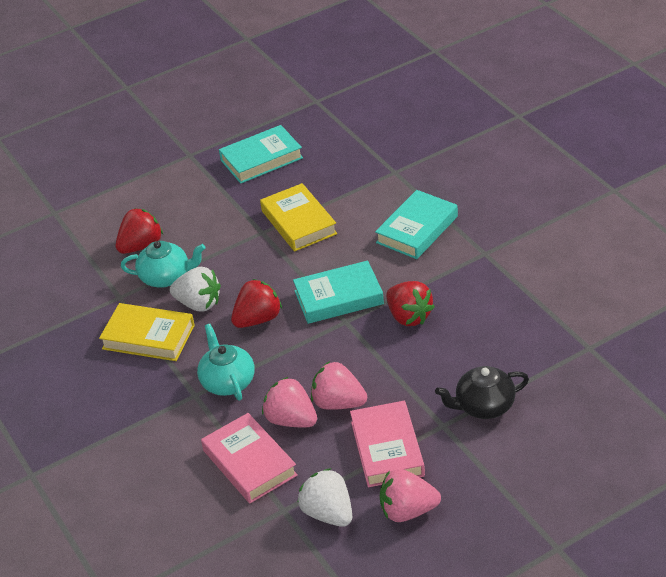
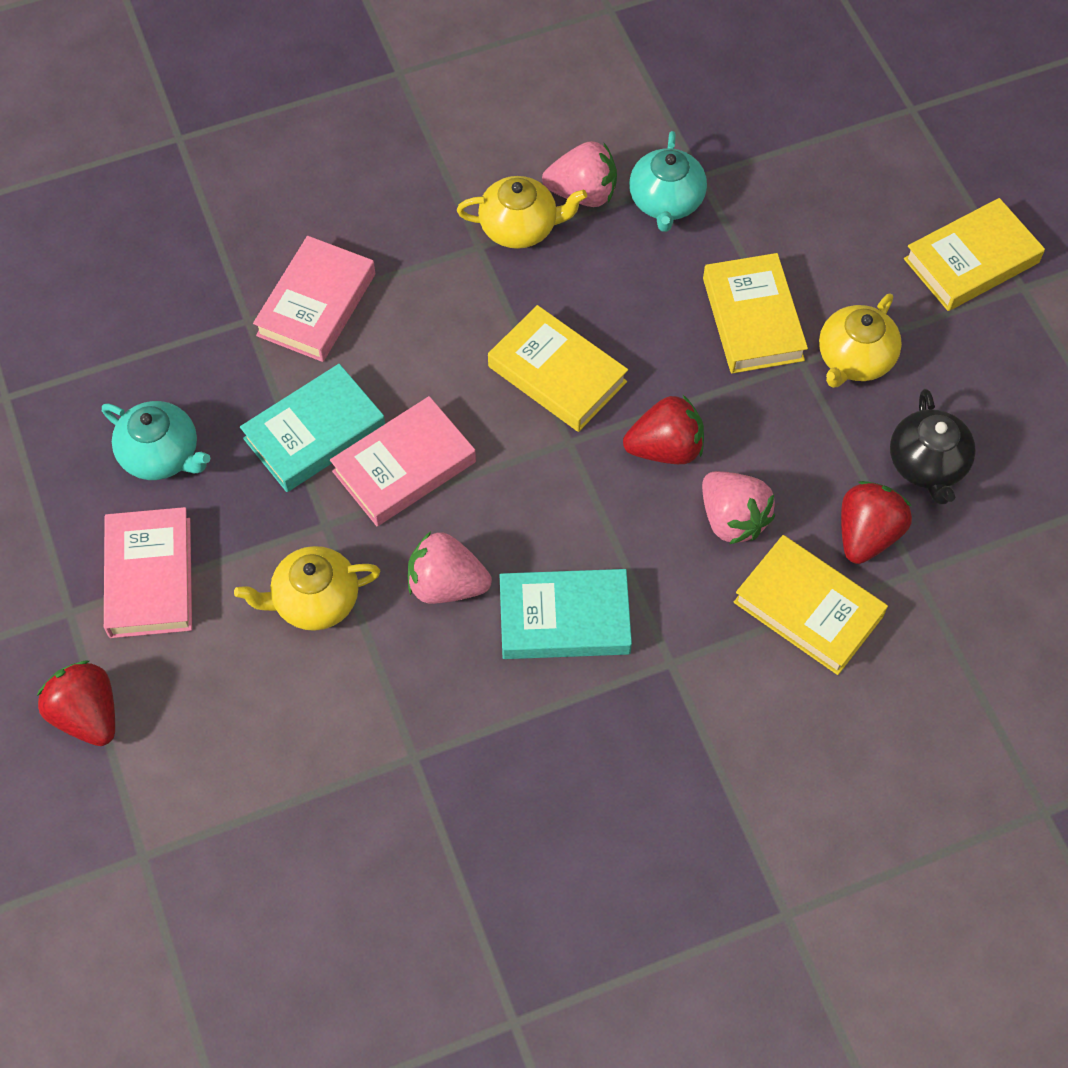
pink book: 2 -> 3
turquoise book: 3 -> 2
white strawberry: 2 -> 0
yellow book: 2 -> 4
yellow teapot: 0 -> 3

